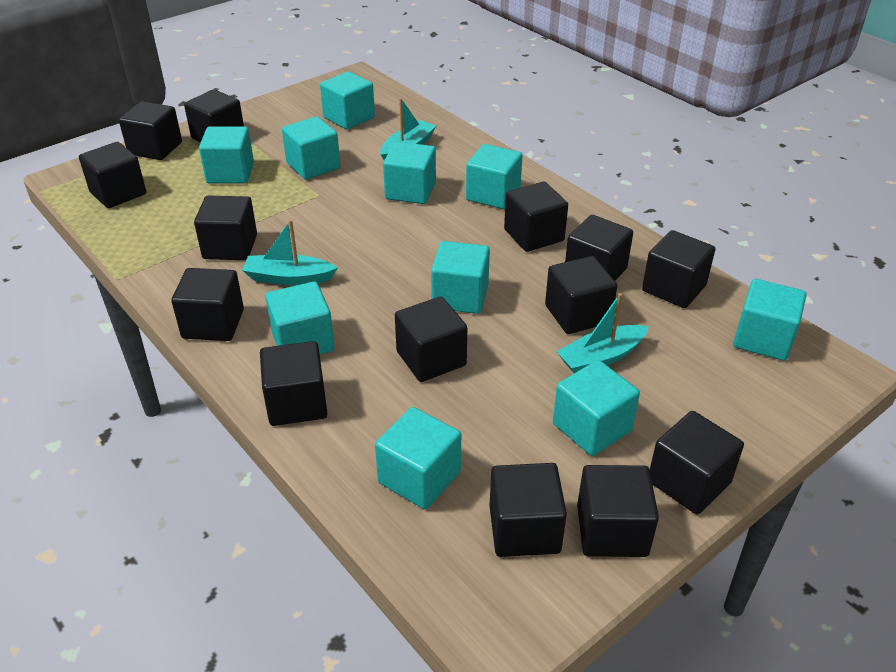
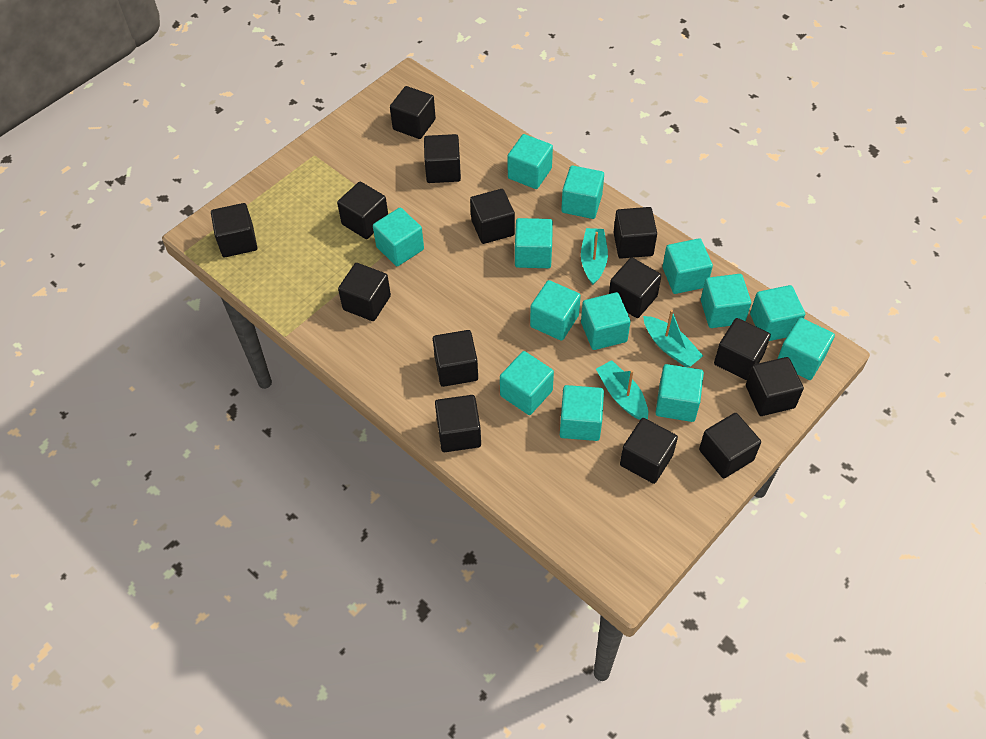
turquoise cube: 10 -> 13

